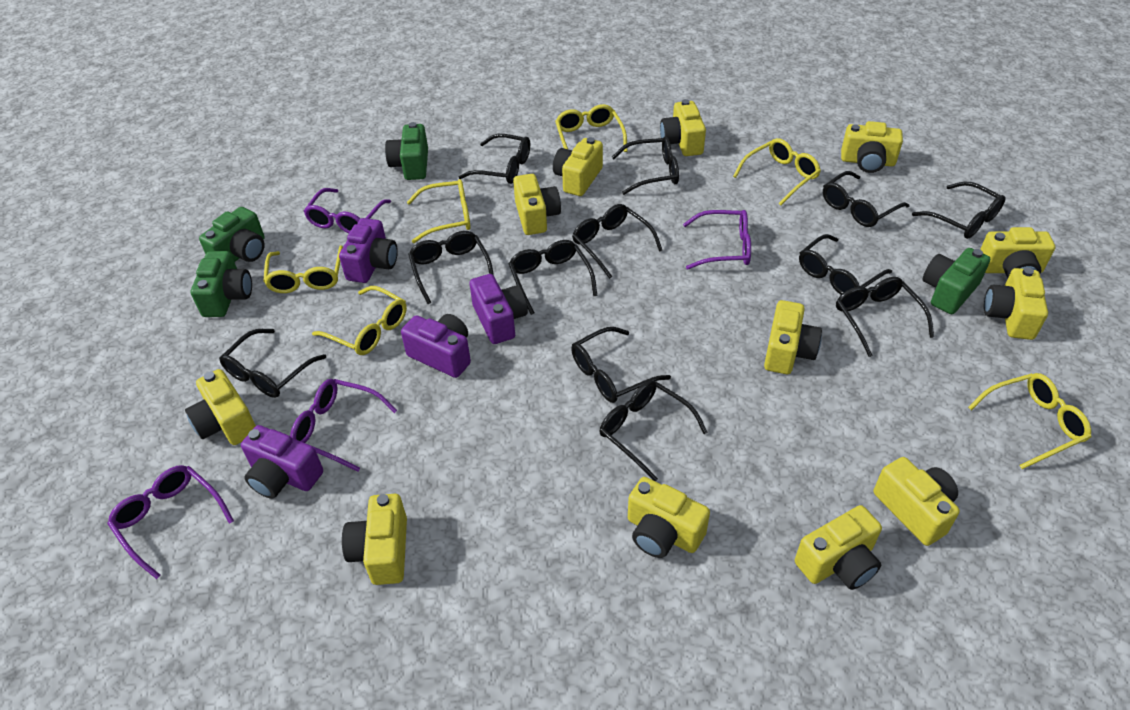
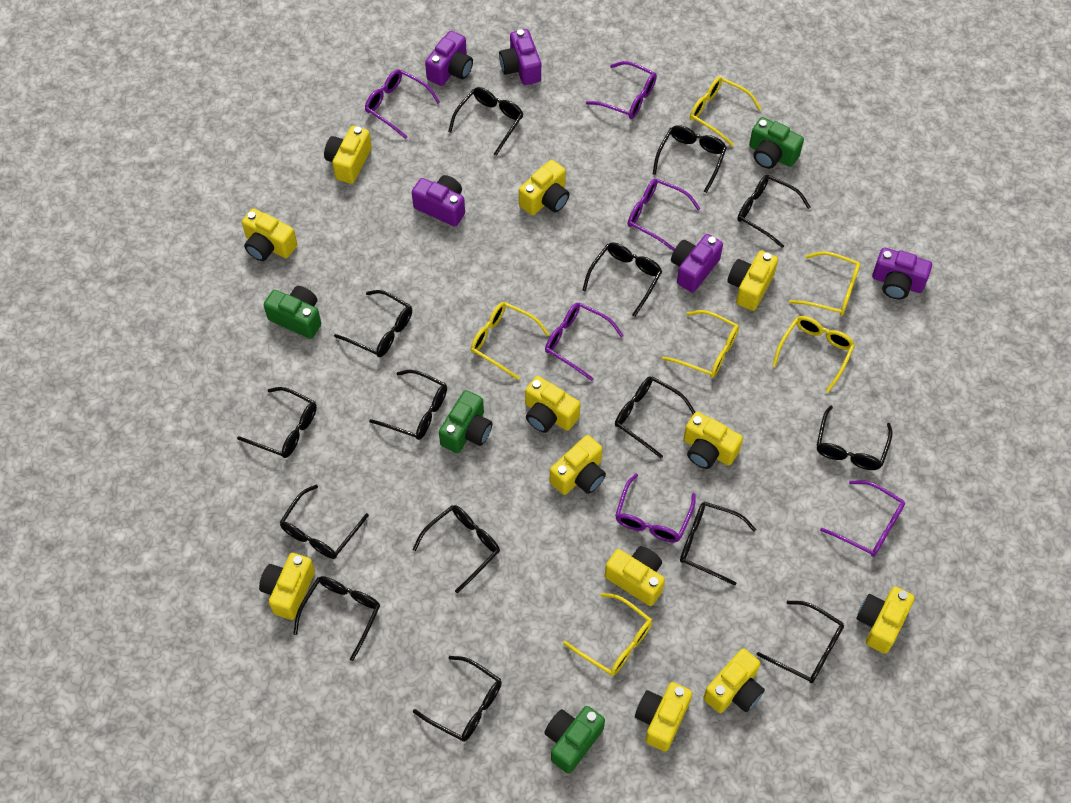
black glasses: 12 -> 15
purple camera: 4 -> 5
purple glasses: 4 -> 6

